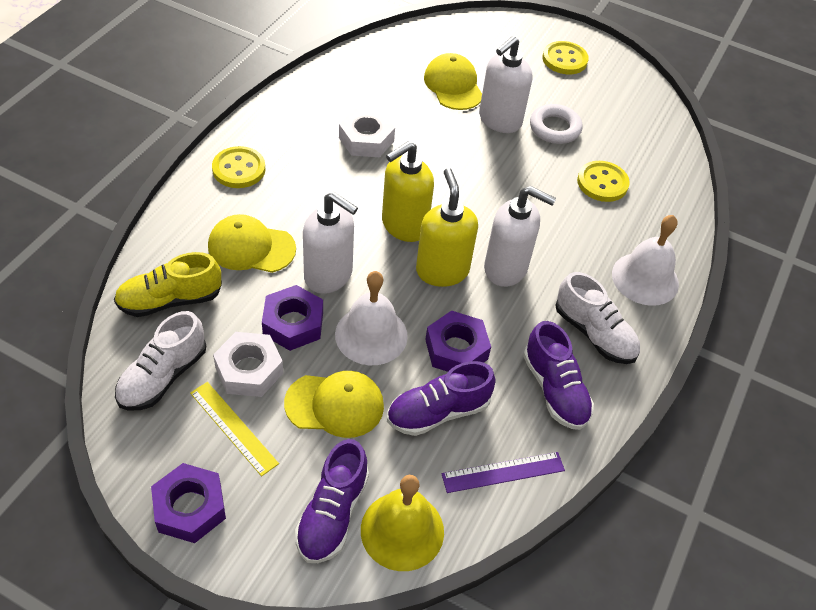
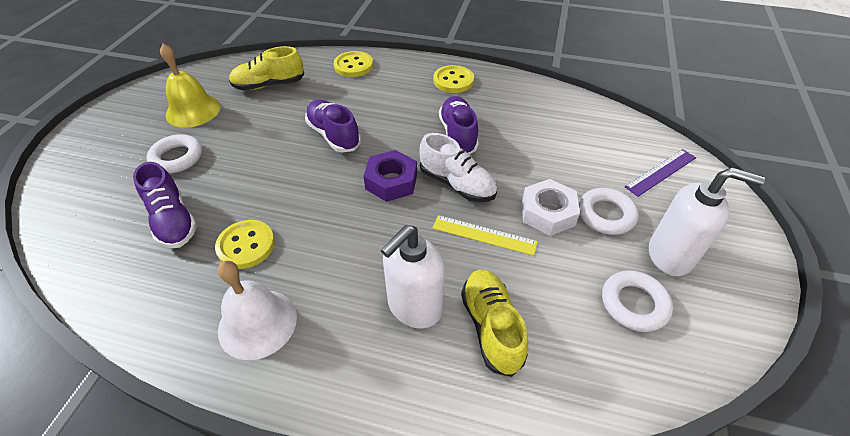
purple nut: 3 -> 1
white bell: 2 -> 1
white nut: 2 -> 1
white ring: 1 -> 3
white shoe: 2 -> 1
white soap dispenser: 3 -> 2
yellow cap: 3 -> 0
yellow shoe: 1 -> 2
yellow soap dispenser: 2 -> 0

